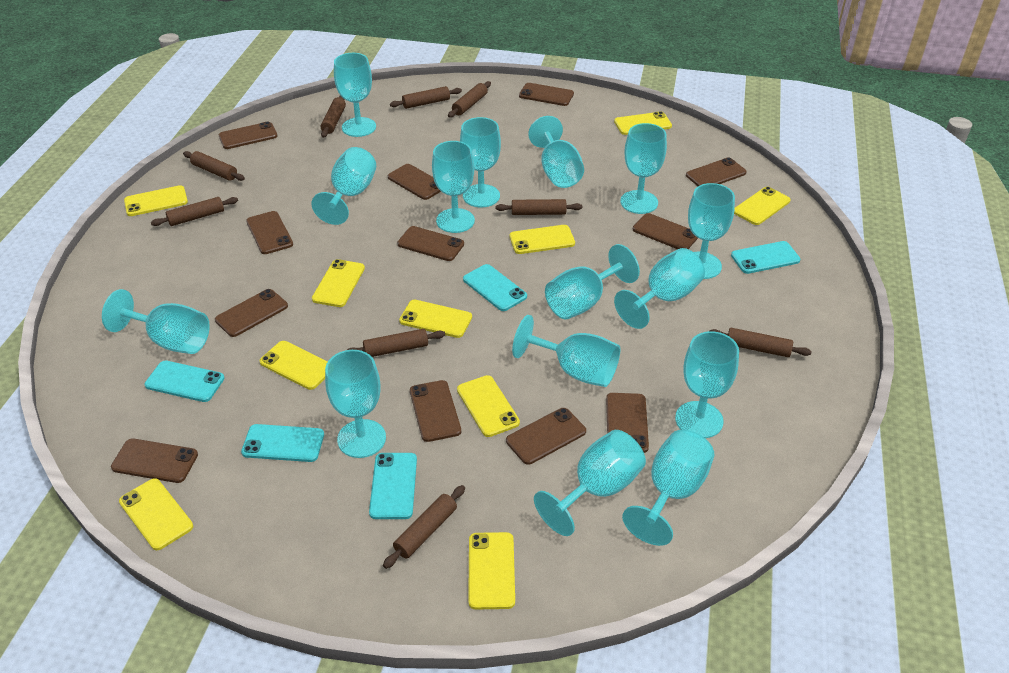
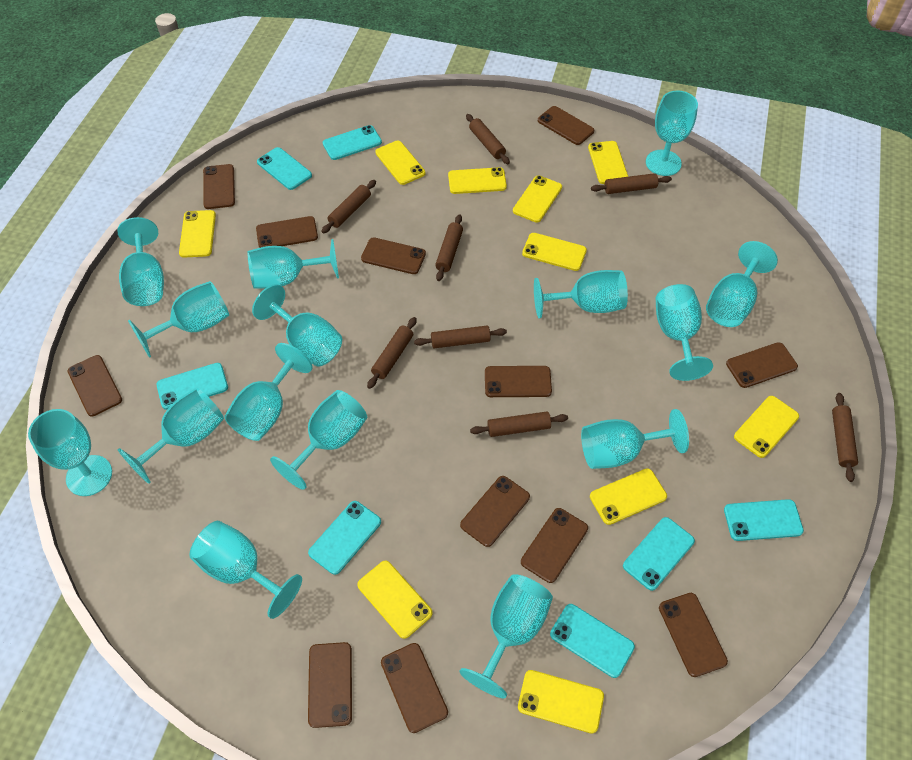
brown rolling pin: 9 -> 8
turquoise phone: 5 -> 7

